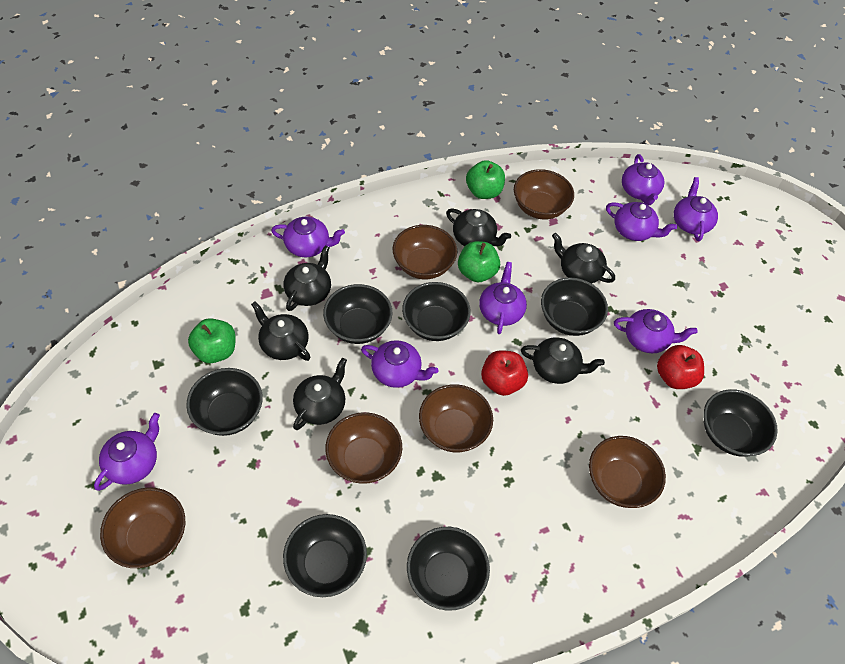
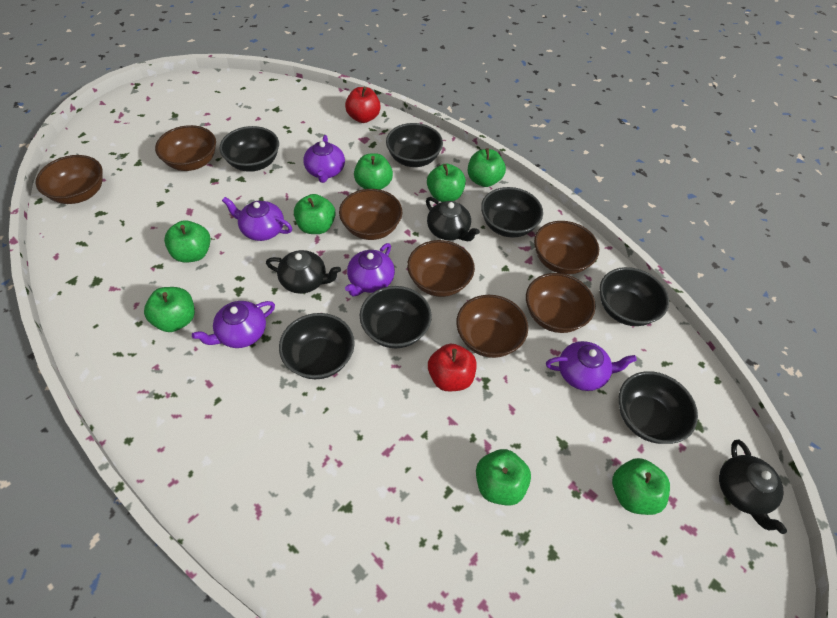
black teapot: 6 -> 3
brown bowl: 6 -> 7
green apple: 3 -> 8
purple teapot: 8 -> 5

